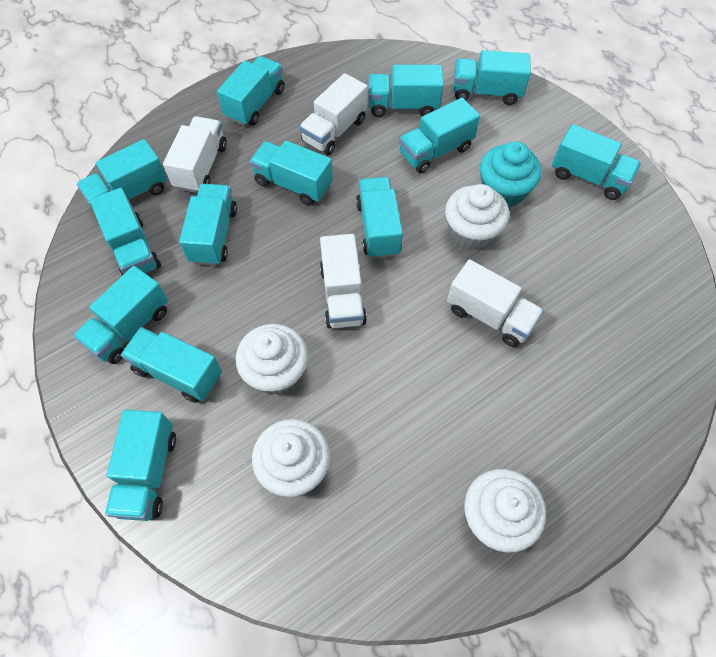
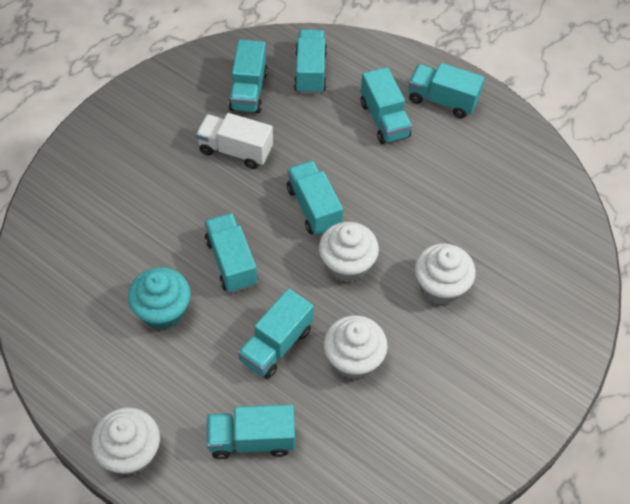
turquoise truck: 13 -> 8
white truck: 4 -> 1

